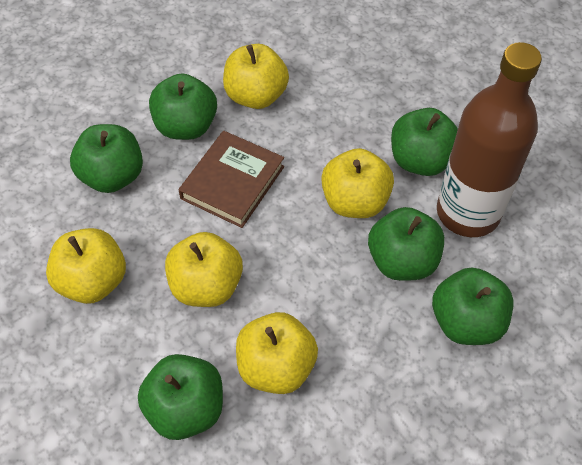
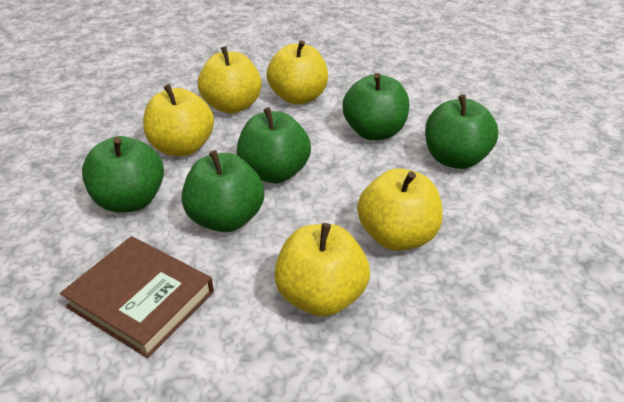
brown bottle: 1 -> 0
green apple: 6 -> 5

